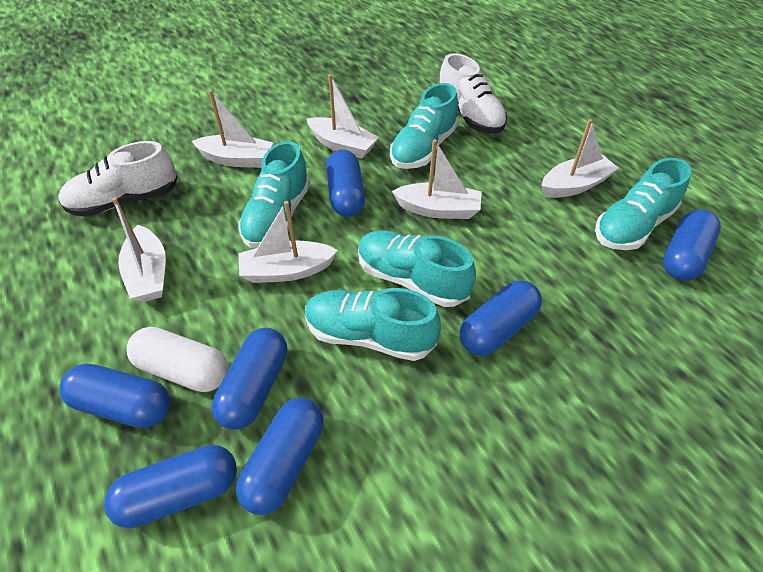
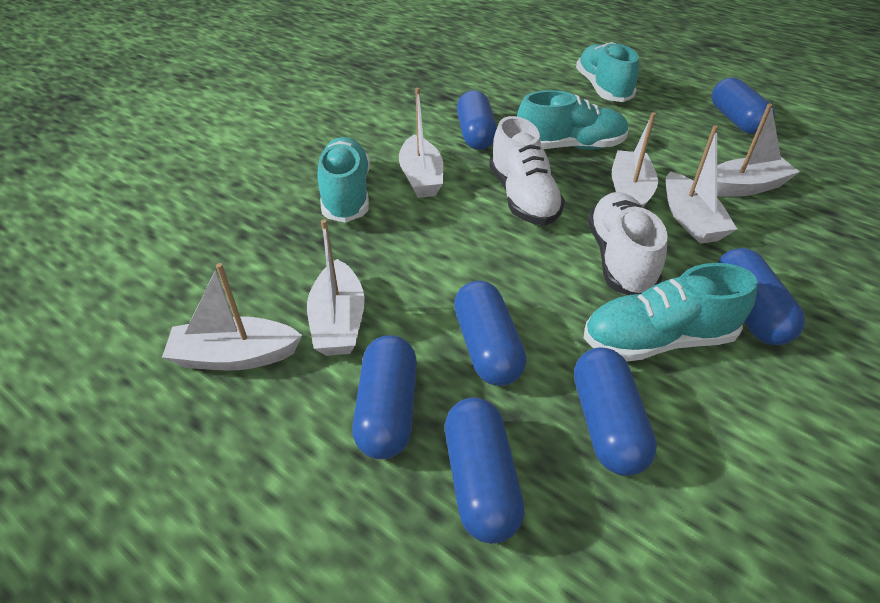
turquoise shoe: 5 -> 4
white capsule: 1 -> 0

